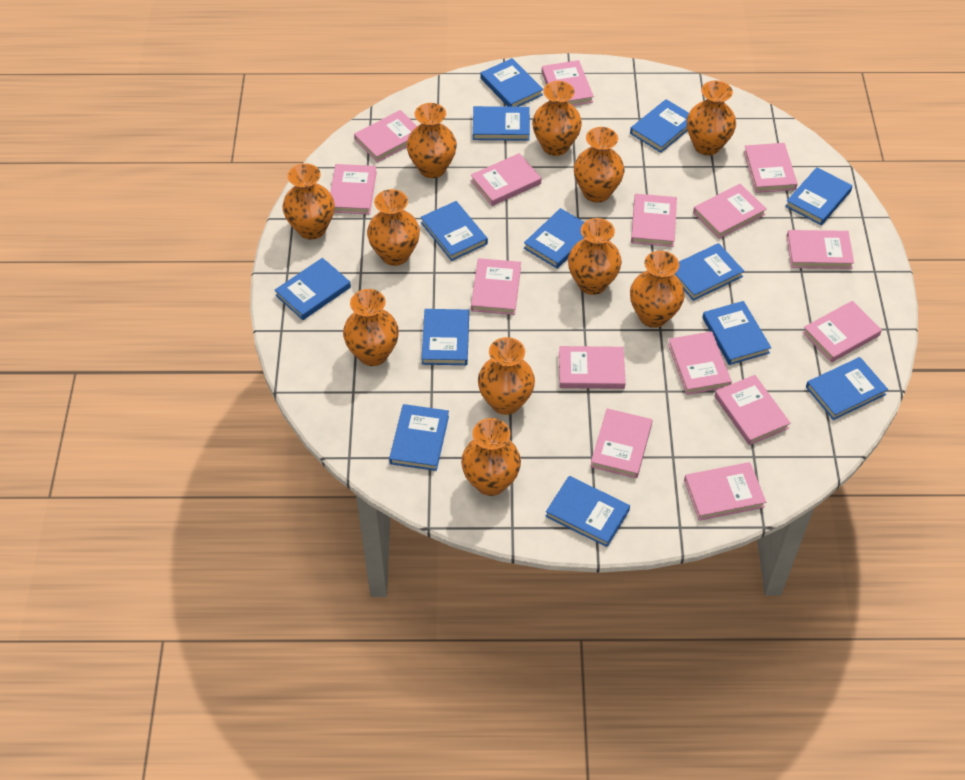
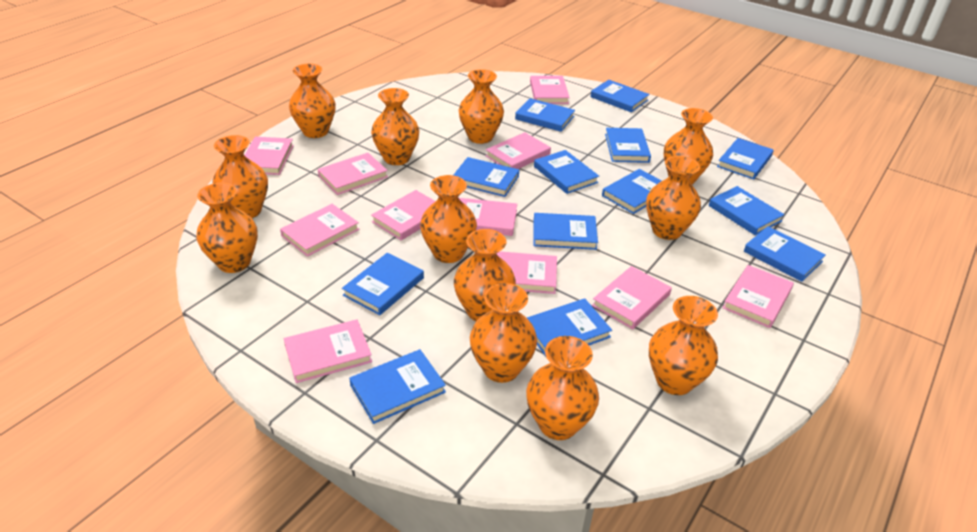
orange vase: 11 -> 12
pink book: 15 -> 11

